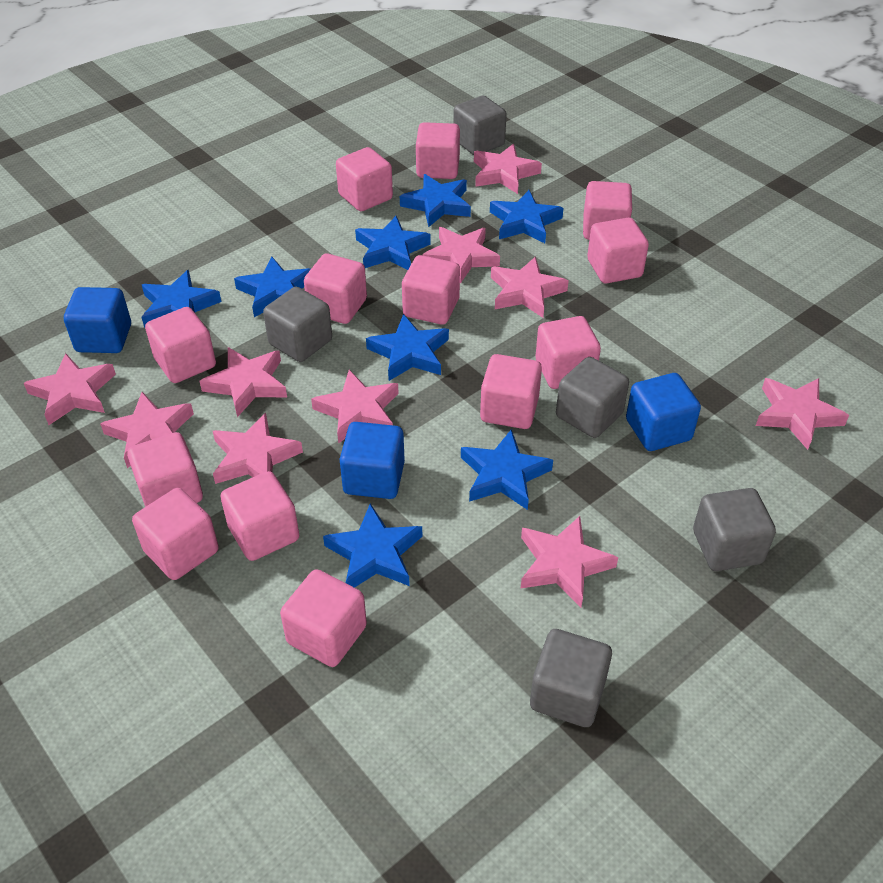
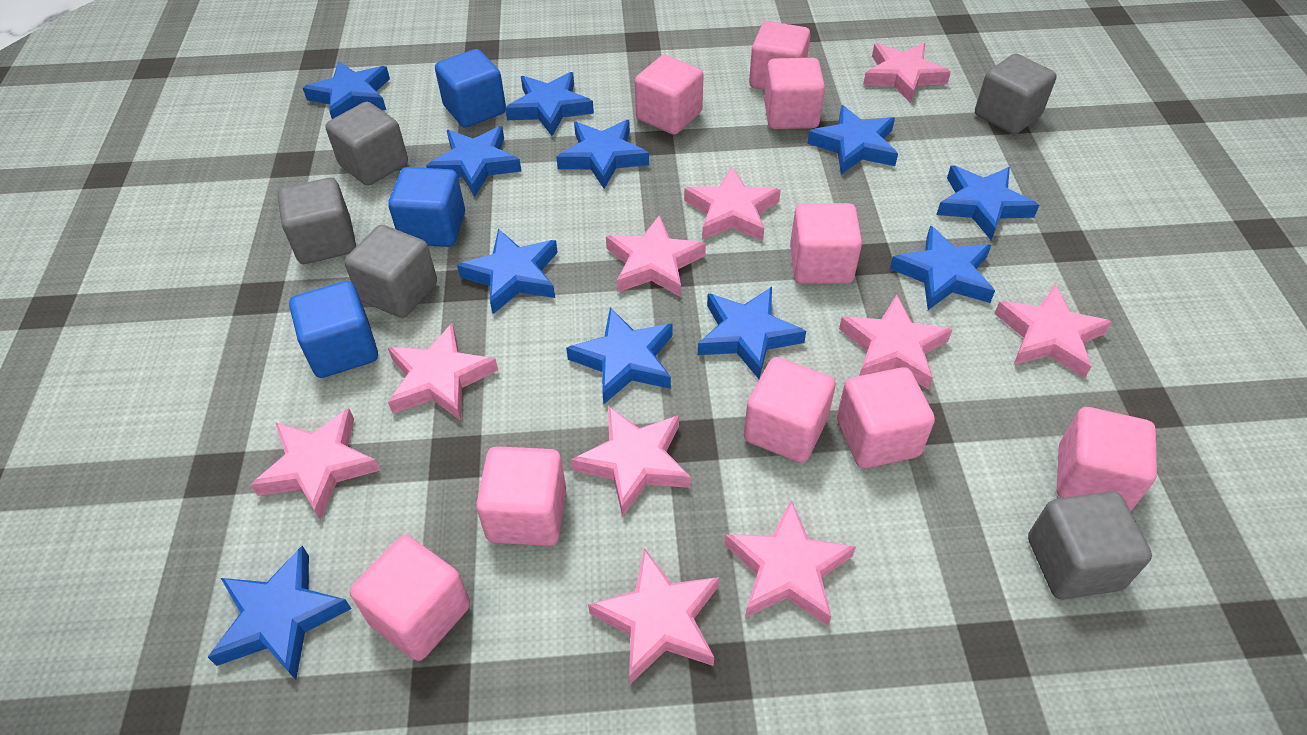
blue star: 8 -> 11
pink cube: 13 -> 9

